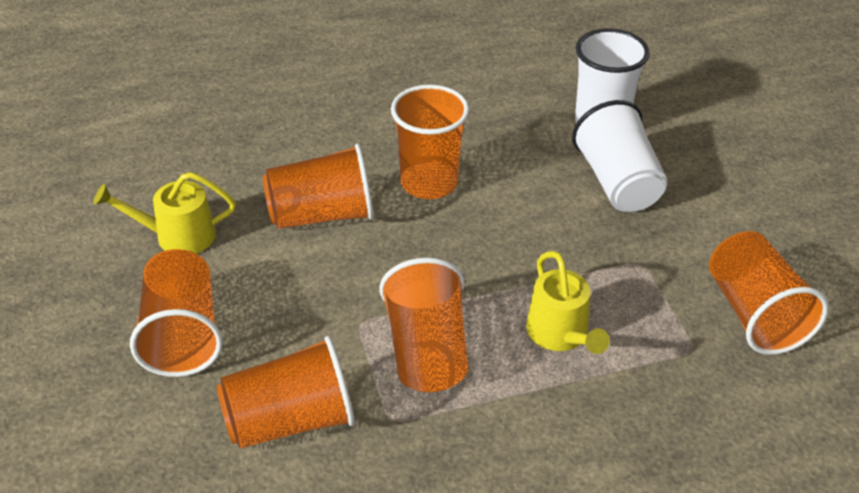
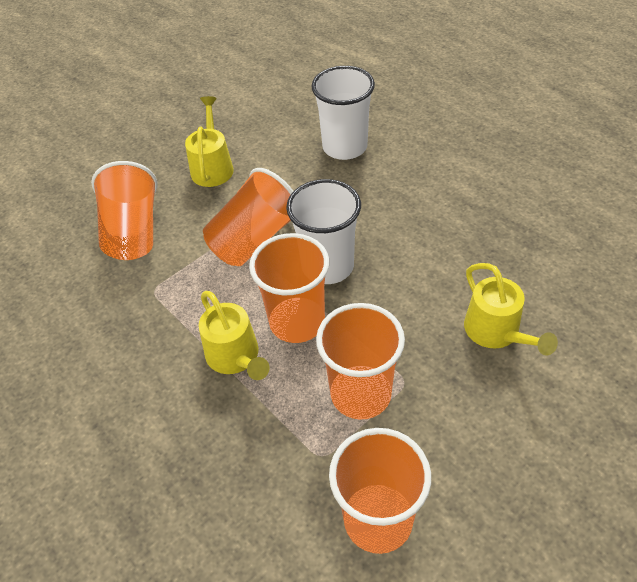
orange cup: 6 -> 5
yellow watering can: 2 -> 3

